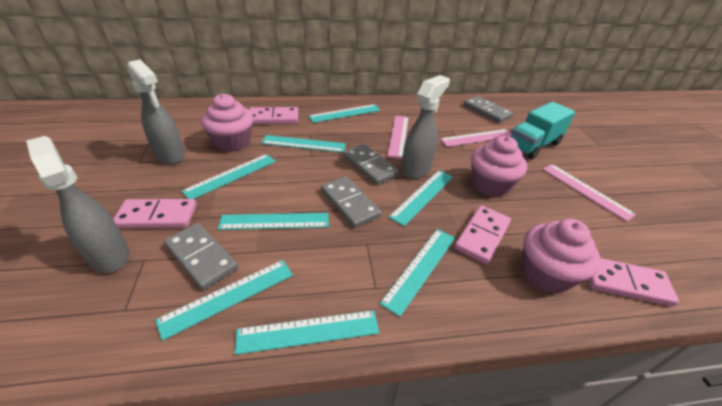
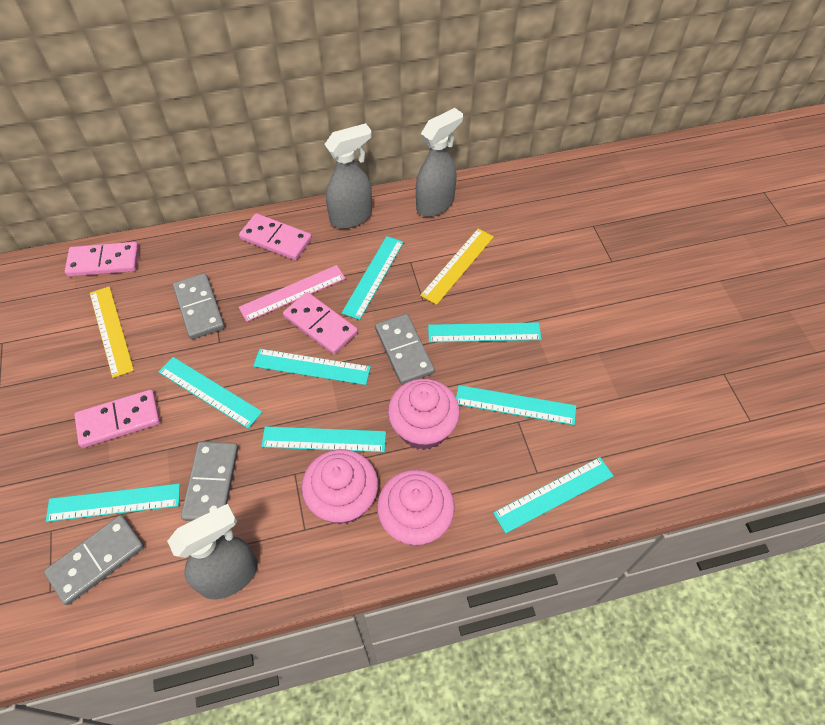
pink ruler: 3 -> 1
turquoise truck: 1 -> 0
yellow ruler: 0 -> 2

